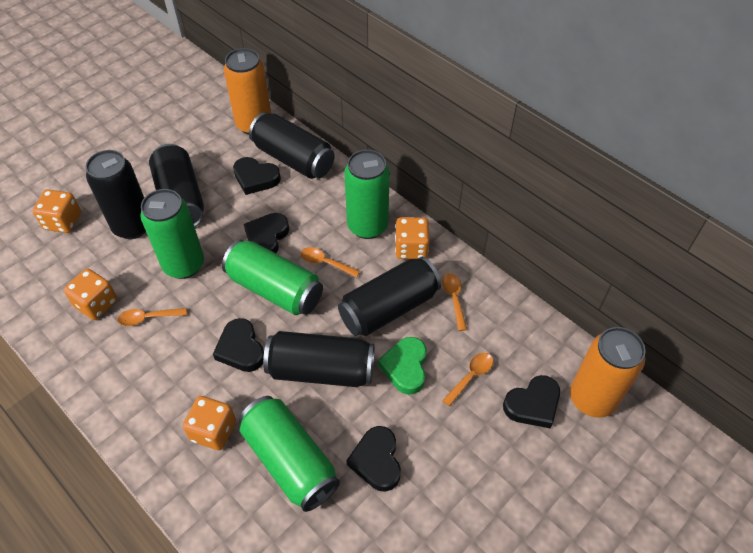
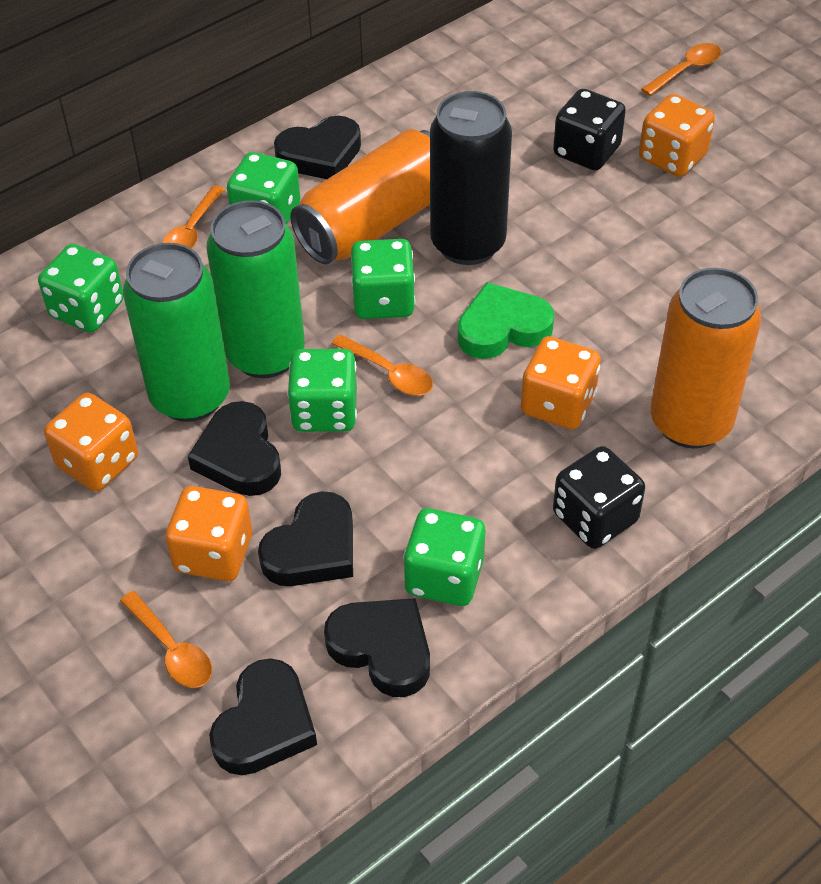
black can: 5 -> 1
black dice: 0 -> 2
green can: 4 -> 2
green dice: 0 -> 5

